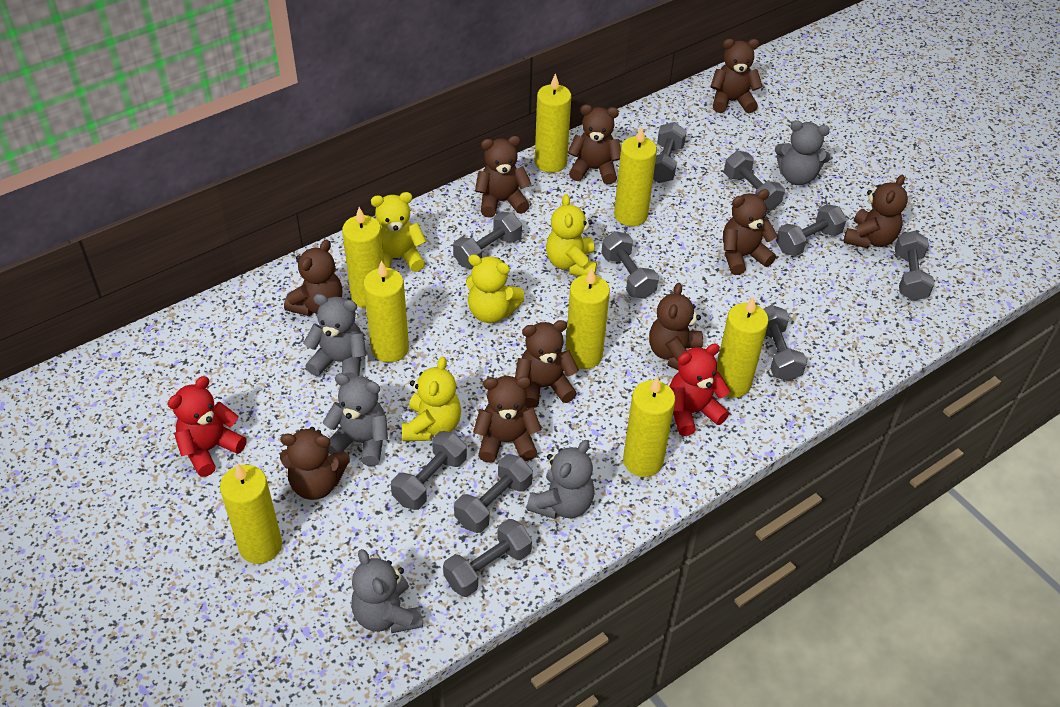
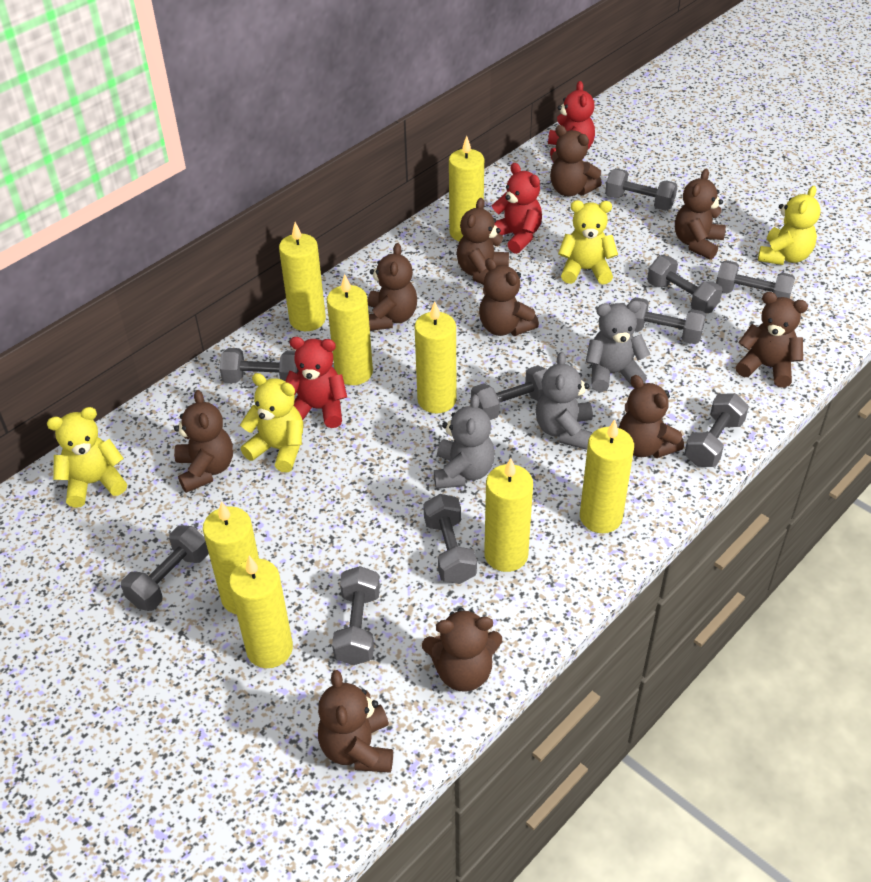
grey teddy bear: 5 -> 3
red teddy bear: 2 -> 3

